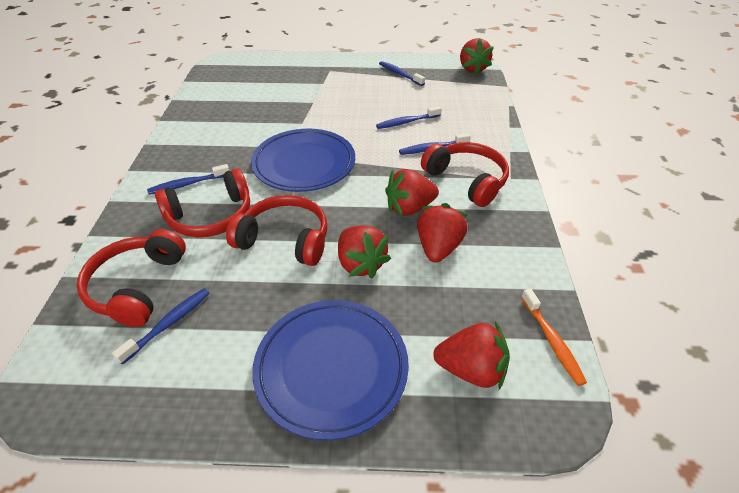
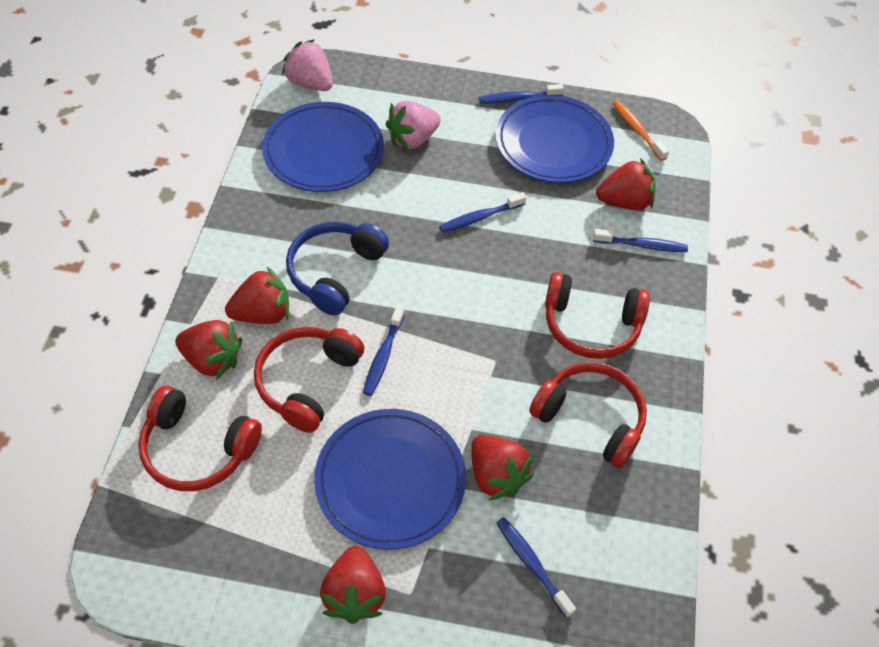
blue headphones: 0 -> 1
blue plate: 2 -> 3
pink strawberry: 0 -> 2

